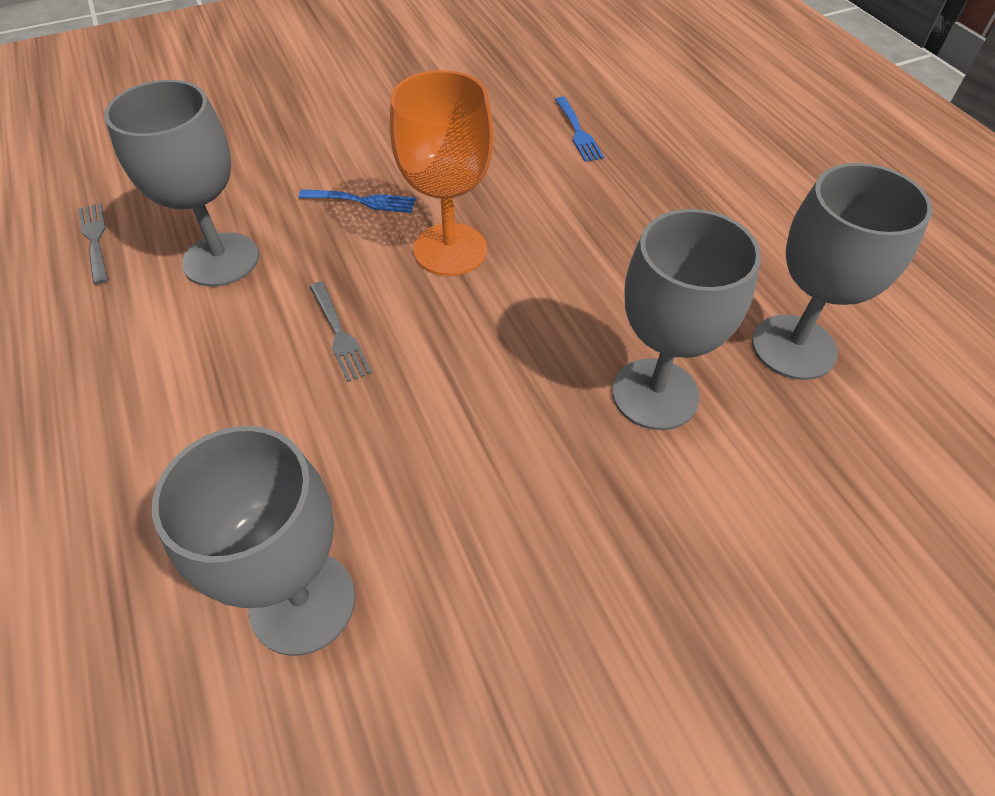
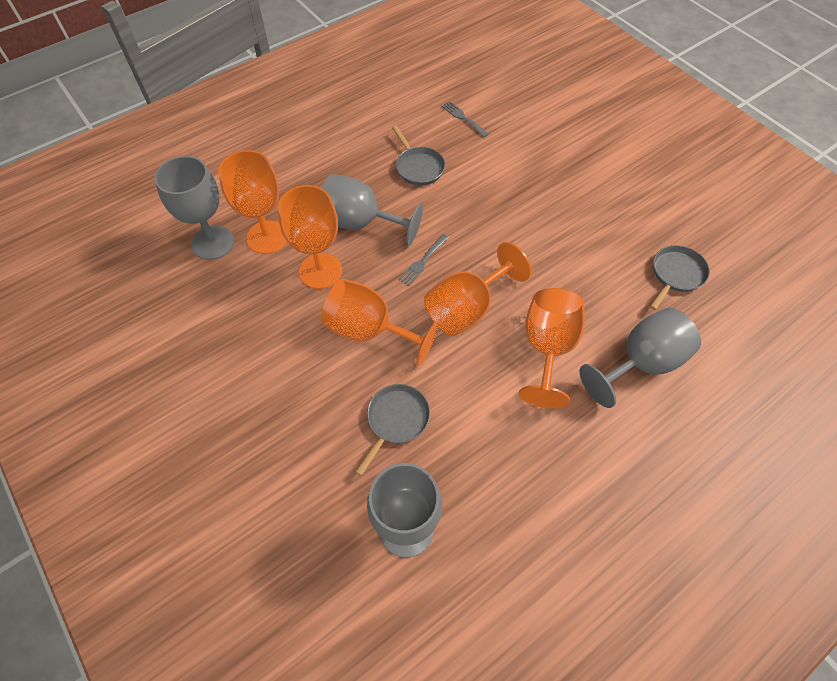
blue fork: 2 -> 0
grey pan: 0 -> 3
orange goblet: 1 -> 5

